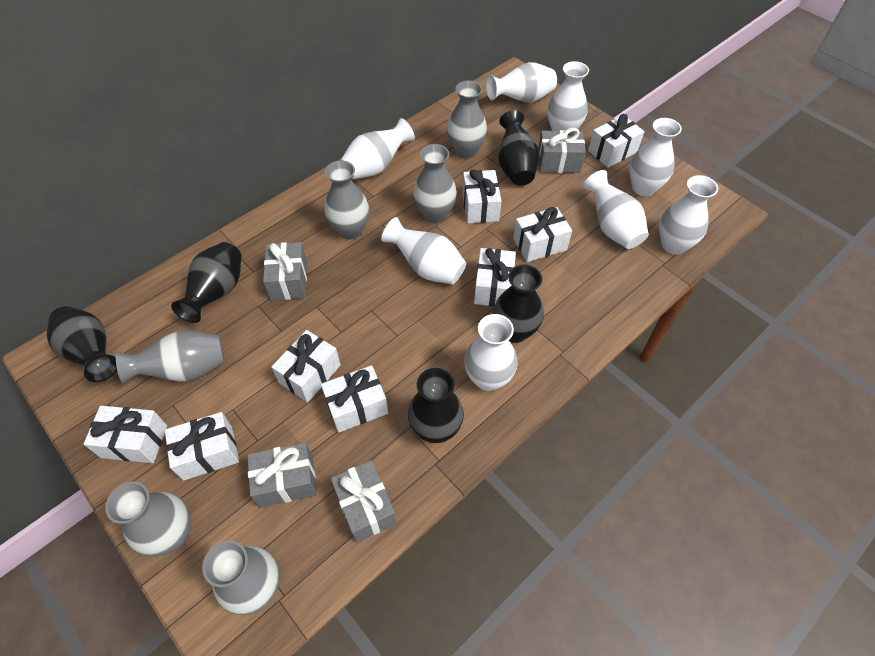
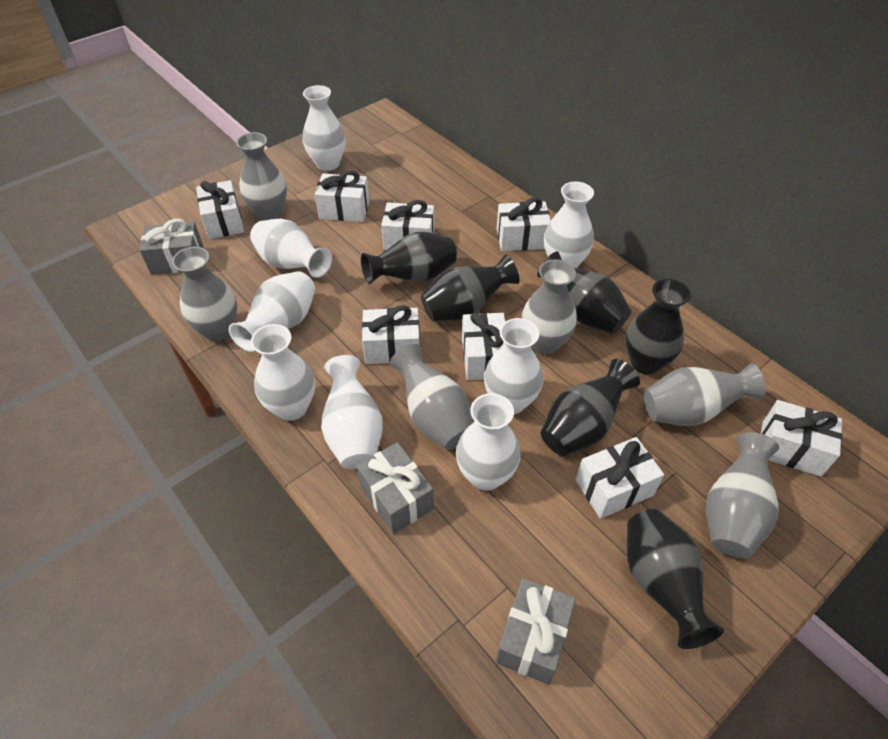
black vase: 5 -> 6
grey gift: 4 -> 3

